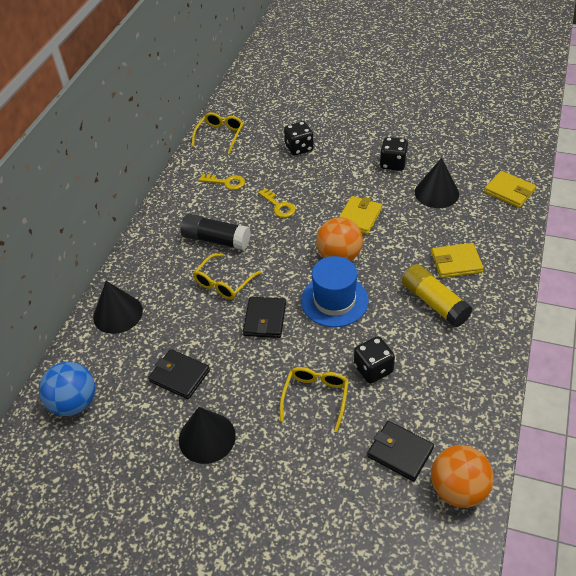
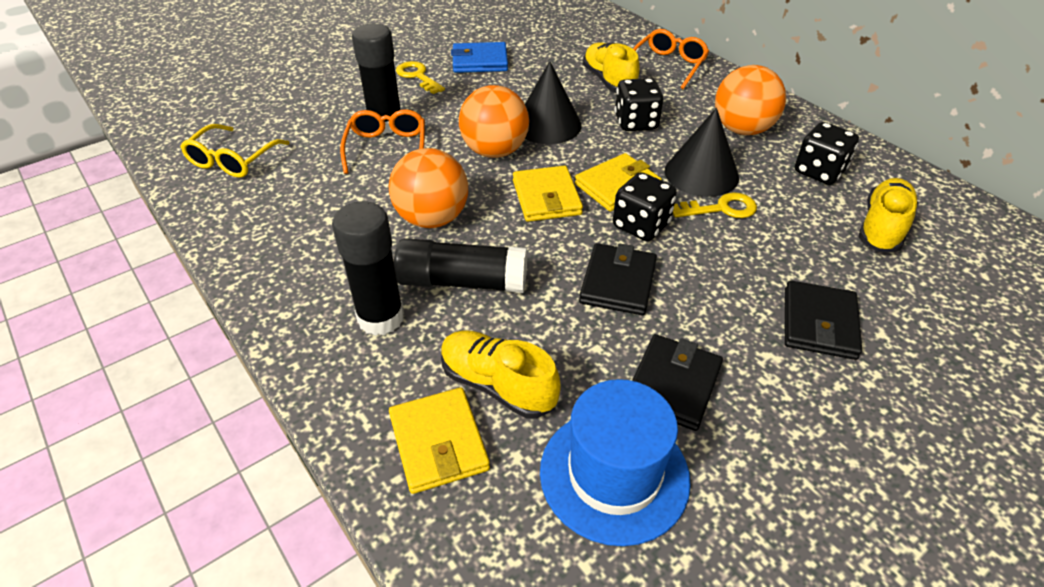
black cone: 3 -> 2
black glue stick: 1 -> 3
blue ball: 1 -> 0
blue wallet: 0 -> 1
orange ball: 2 -> 3
orange glasses: 0 -> 2
yellow glasses: 3 -> 1
yellow glue stick: 1 -> 0
yellow shoe: 0 -> 3

